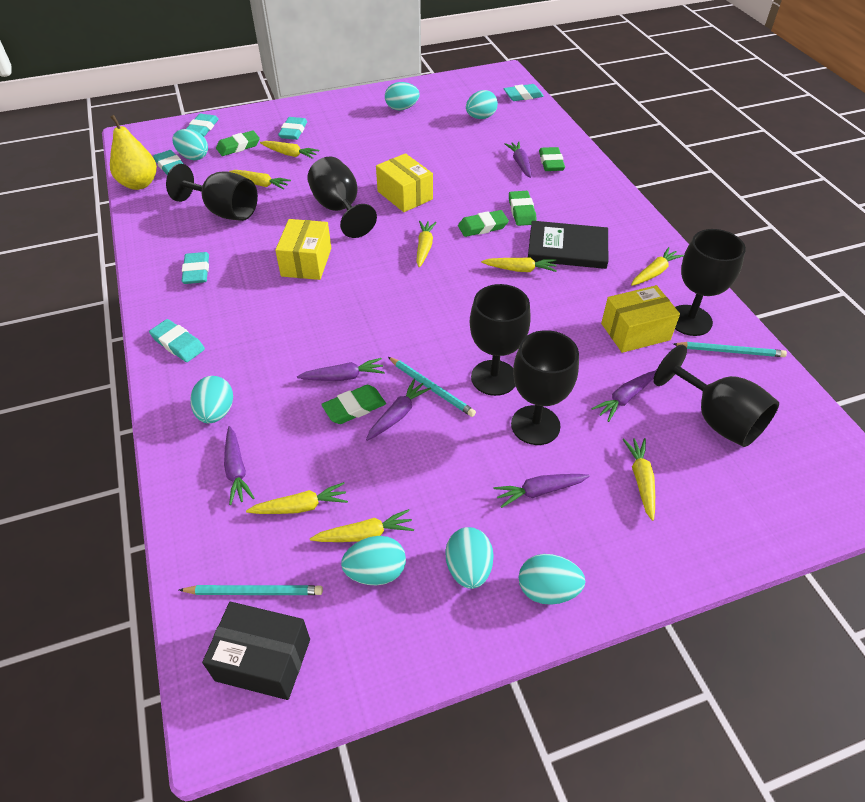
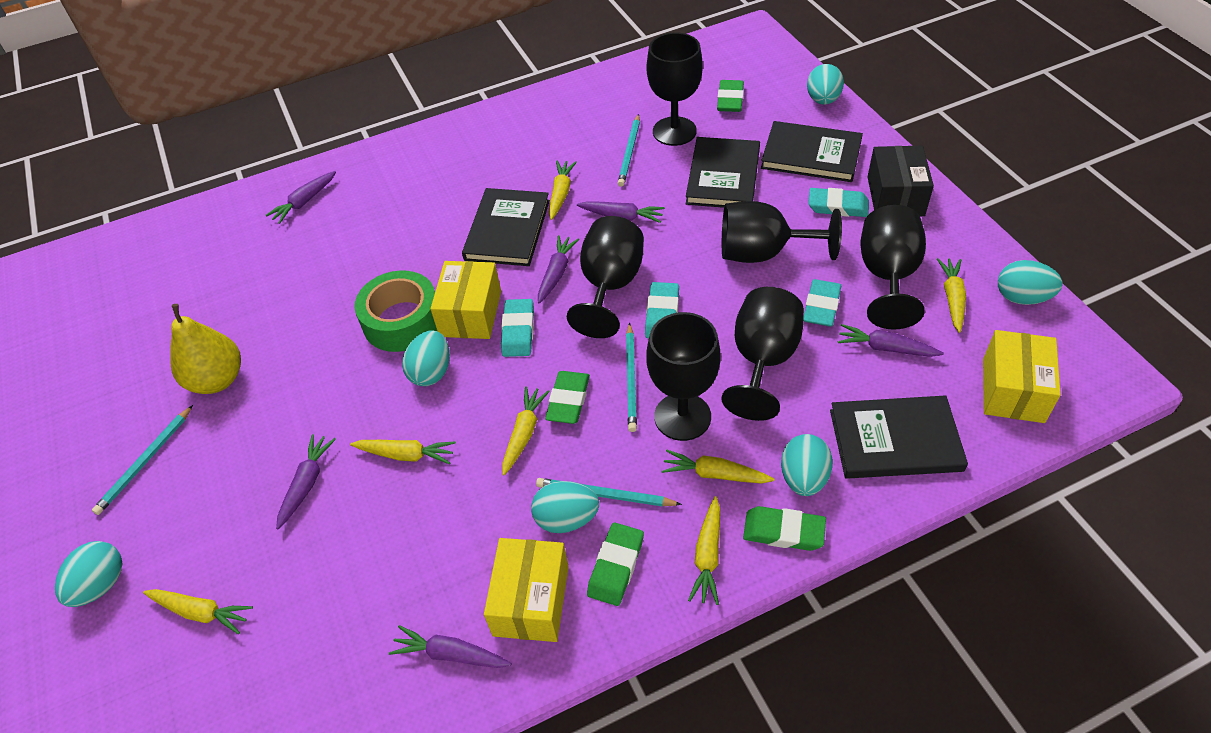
black book: 1 -> 4
green eraser: 5 -> 4
green tape: 0 -> 1
turquoise egg: 7 -> 6
turquoise eraser: 6 -> 4
turquoise pencil: 3 -> 4
yellow carrot: 8 -> 7

